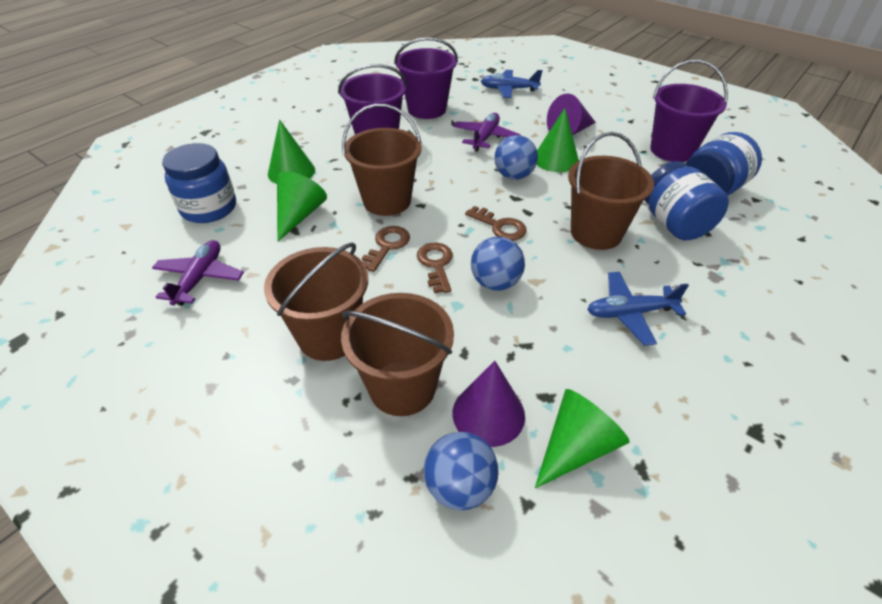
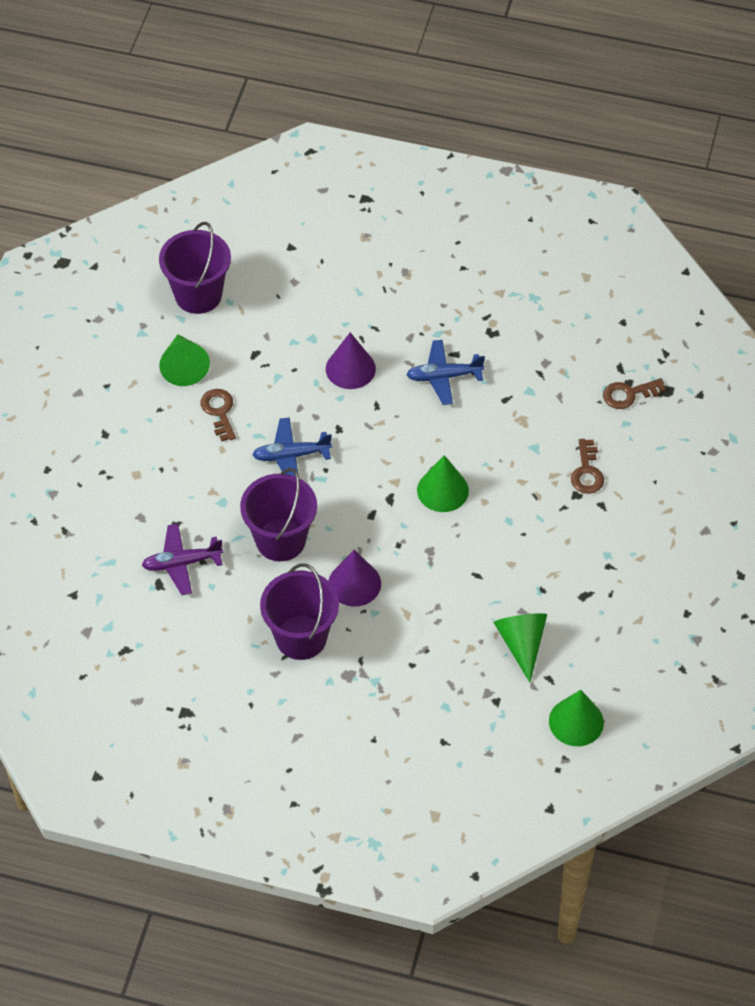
blue ball: 3 -> 0
blue jar: 3 -> 0
brown bucket: 4 -> 0
purple plane: 2 -> 1

